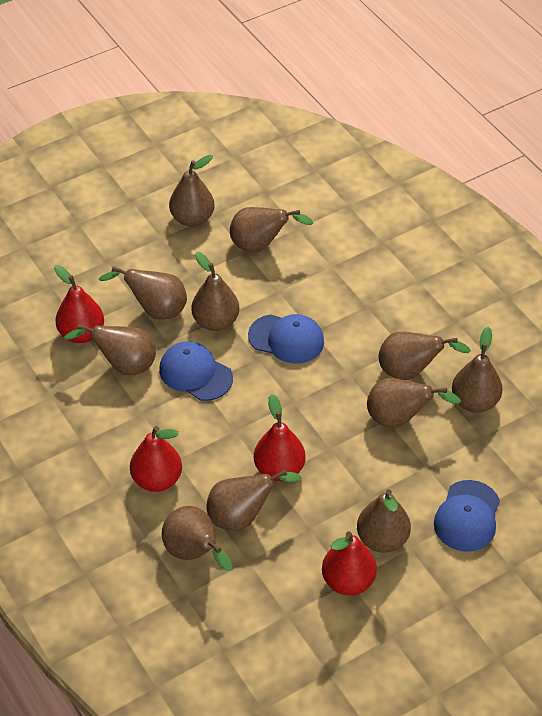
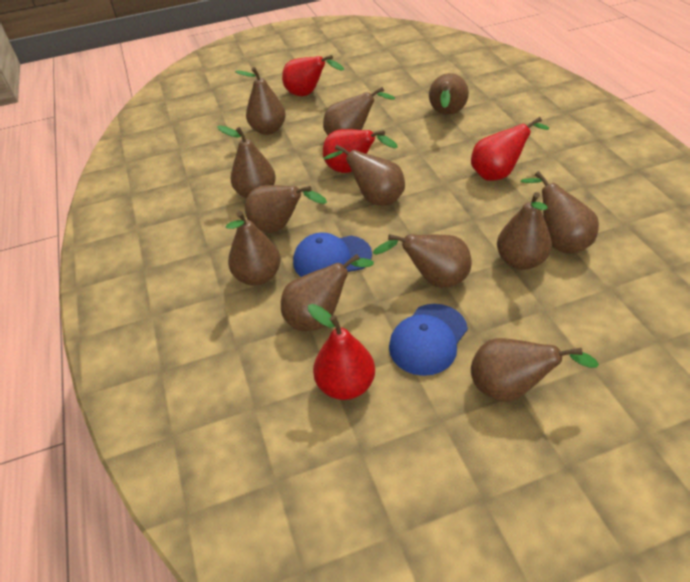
blue cap: 3 -> 2
brown pear: 11 -> 12

